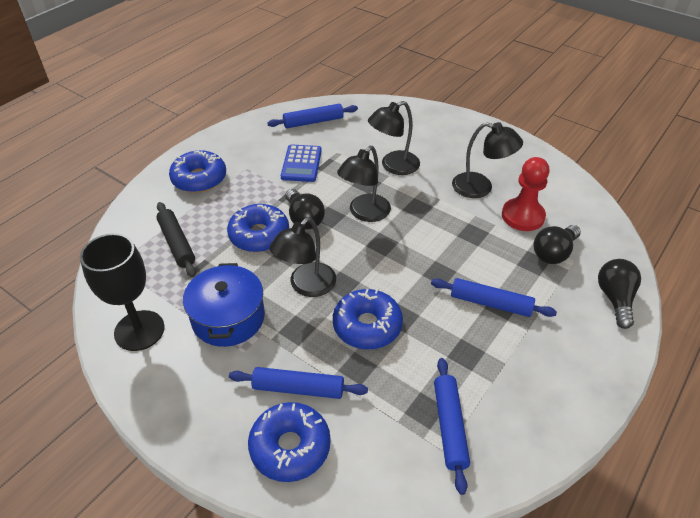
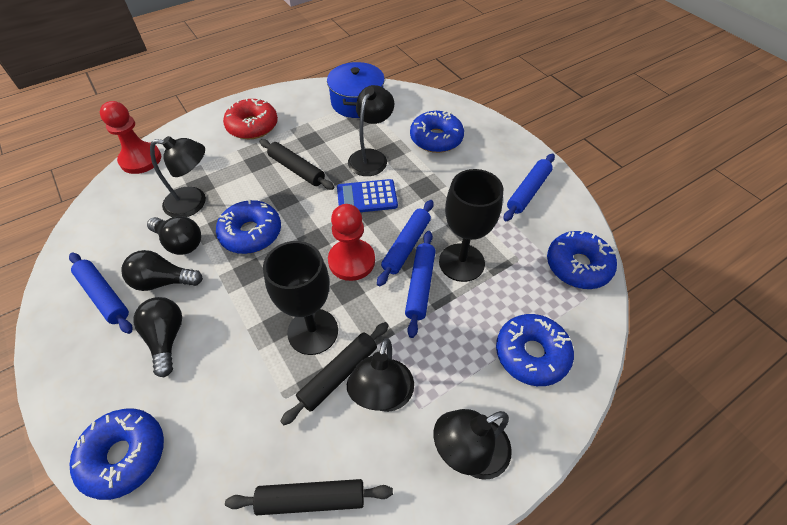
black goblet: 1 -> 2
black rolling pin: 1 -> 3
blue donut: 4 -> 5
red donut: 0 -> 1
red pawn: 1 -> 2

